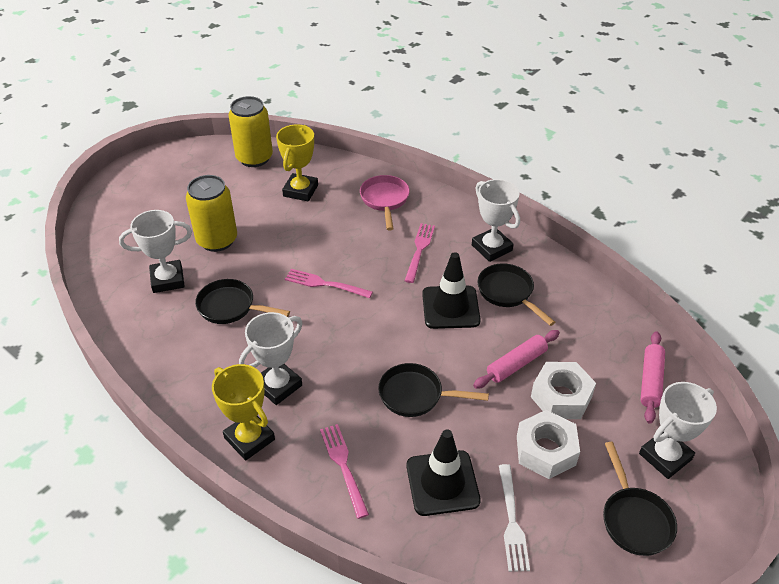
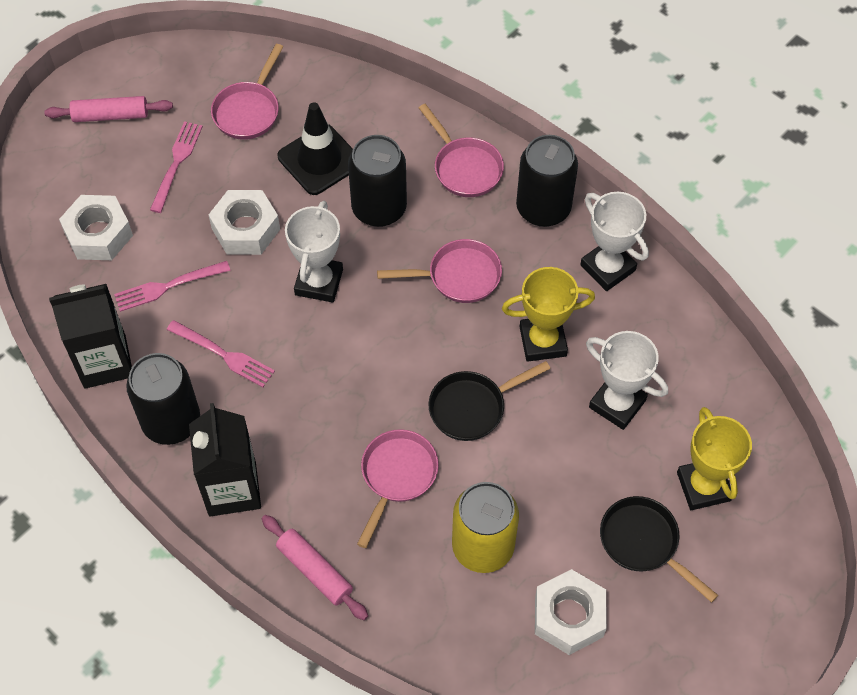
black can: 0 -> 3
black carton: 0 -> 2
black pan: 4 -> 2
black traffic cone: 2 -> 1
pink pan: 1 -> 4
white fork: 1 -> 0
white nut: 2 -> 3
white trophy: 4 -> 3
yellow can: 2 -> 1

